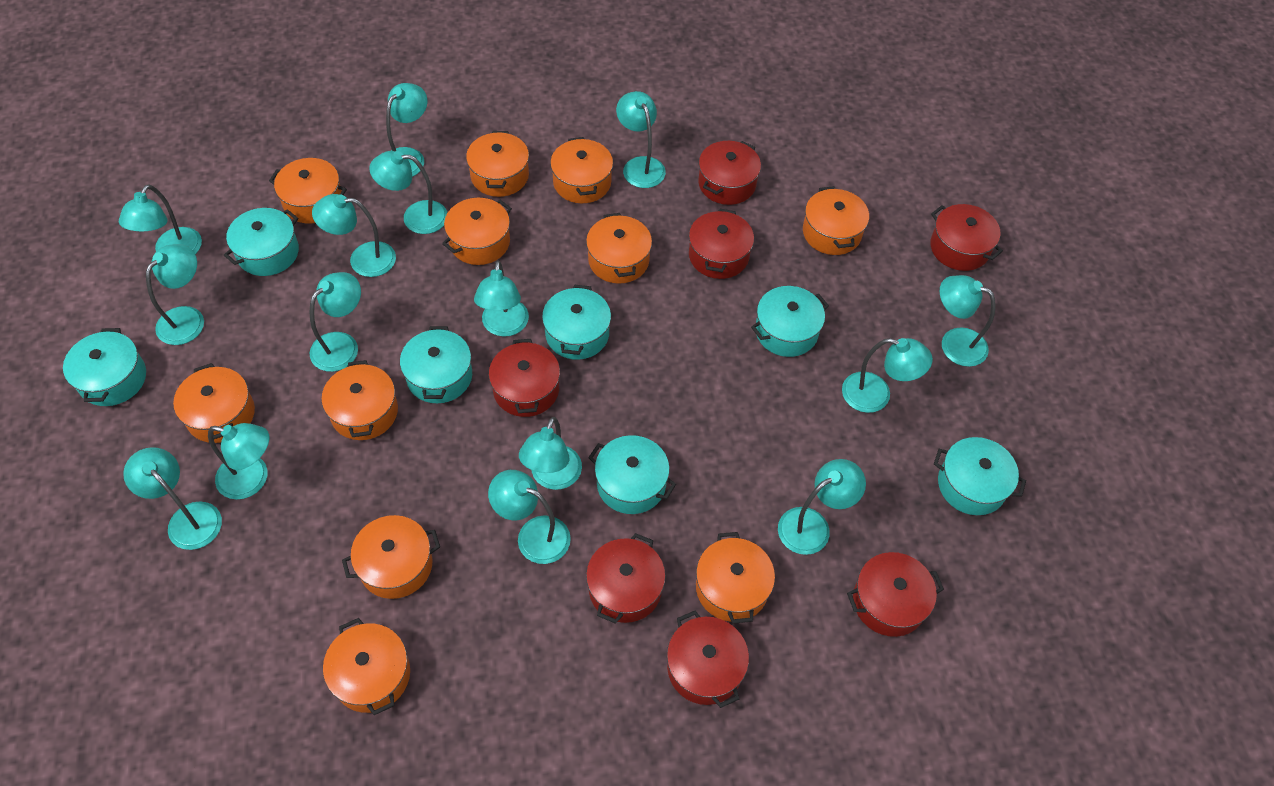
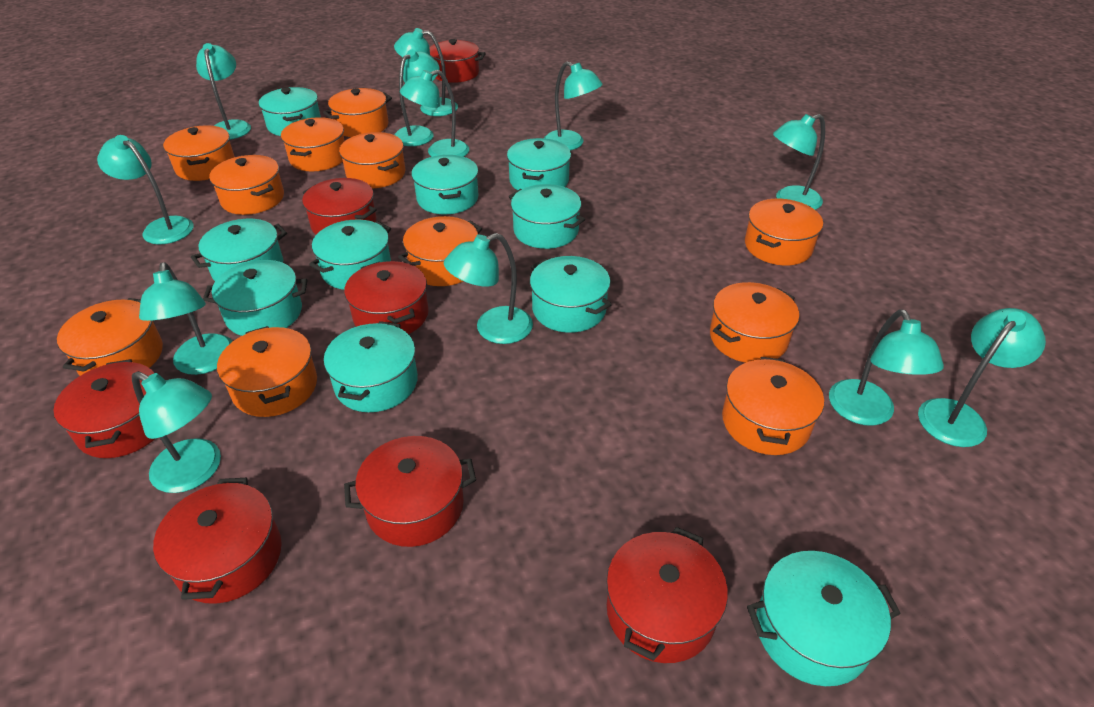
turquoise lamp: 15 -> 12
turquoise pot: 7 -> 10

